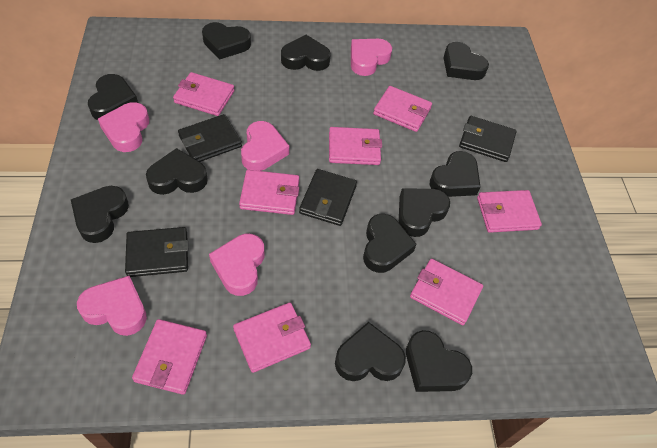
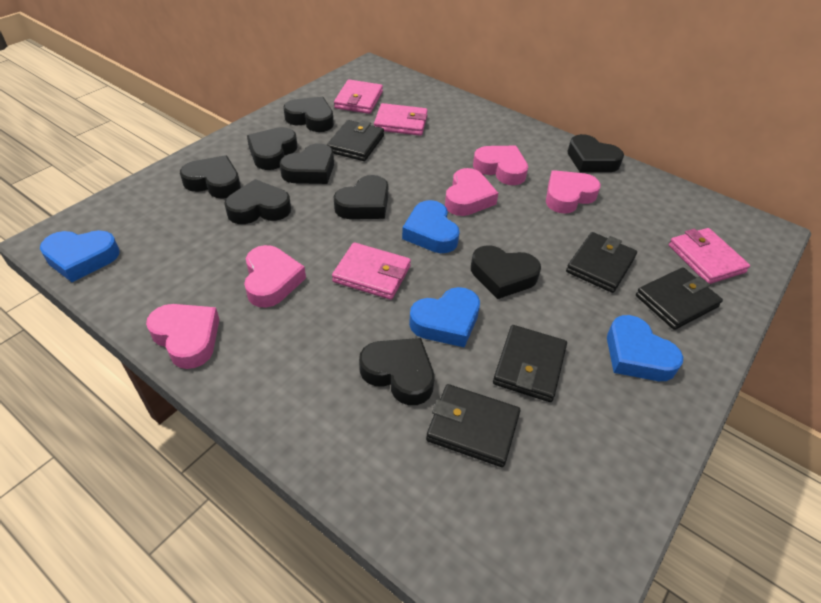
black heart: 11 -> 9
black wallet: 4 -> 5
blue heart: 0 -> 4
pink wallet: 8 -> 4

